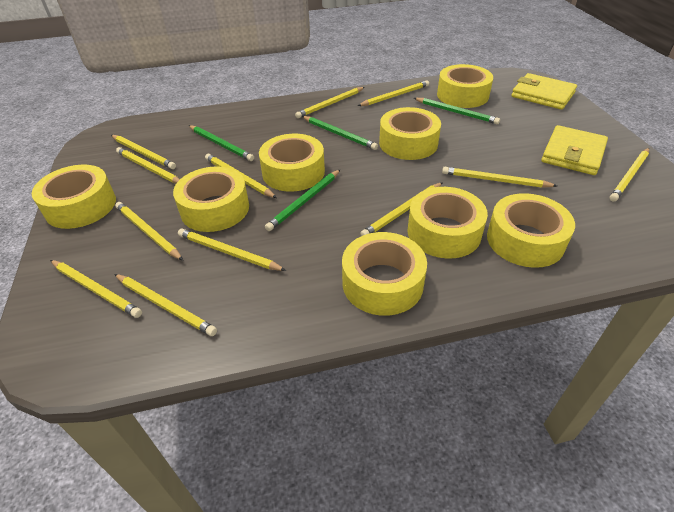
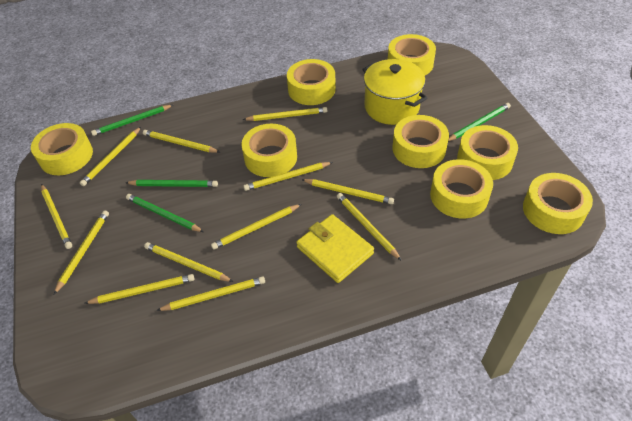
yellow pot: 0 -> 1
yellow wallet: 2 -> 1

